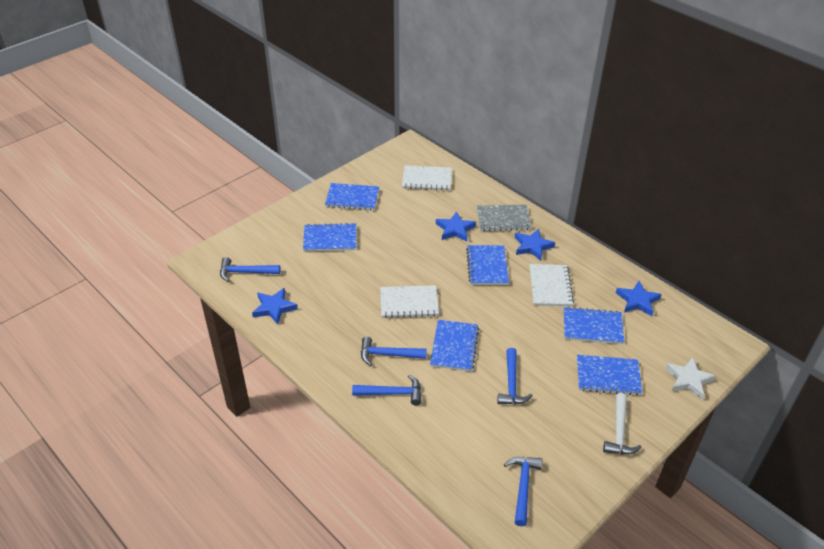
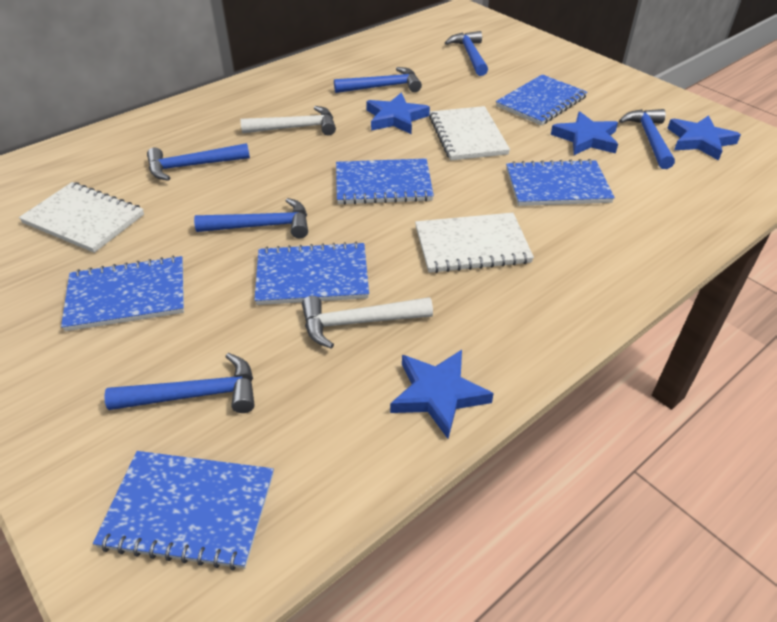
blue hammer: 5 -> 6
grey notebook: 1 -> 0
white hammer: 1 -> 2
white star: 1 -> 0

